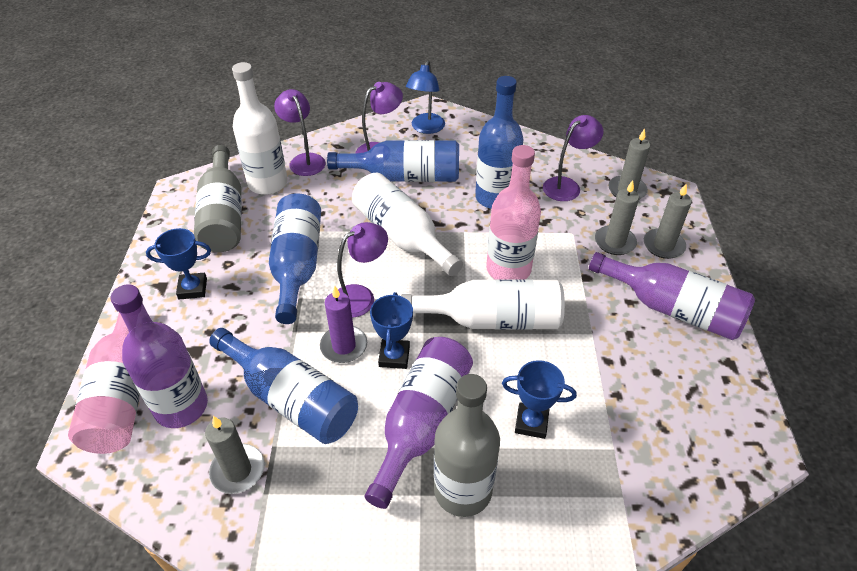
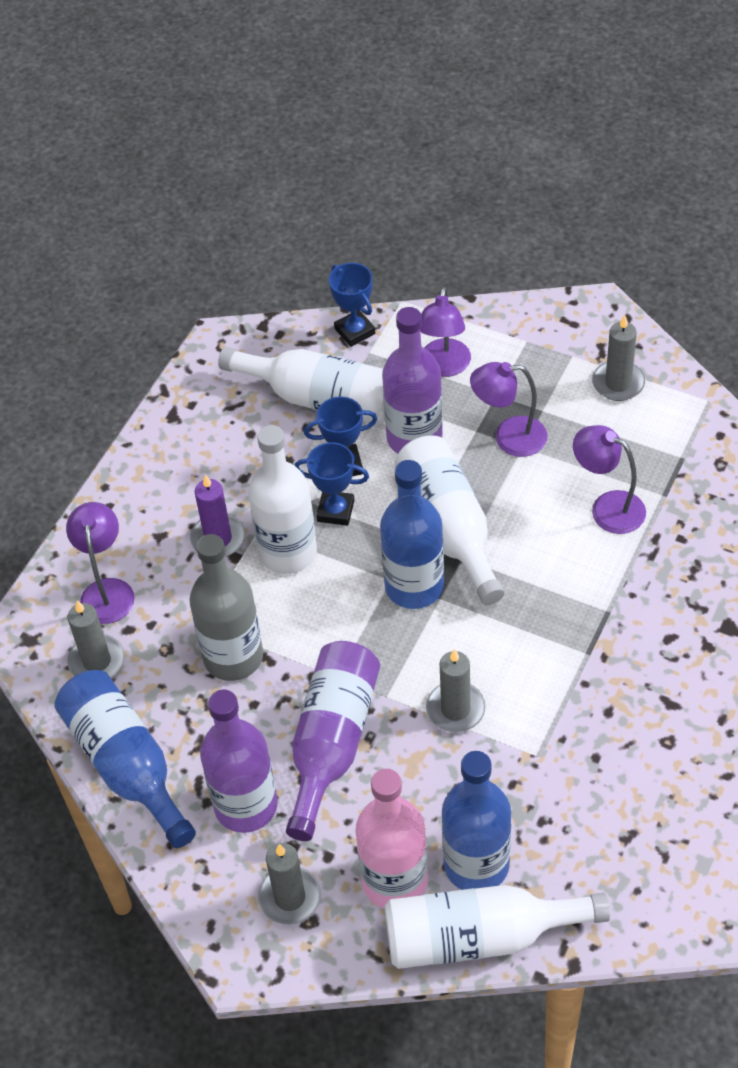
blue bottle: 4 -> 3
blue lamp: 1 -> 0
grey bottle: 2 -> 1
pink bottle: 2 -> 1
white bottle: 3 -> 4

